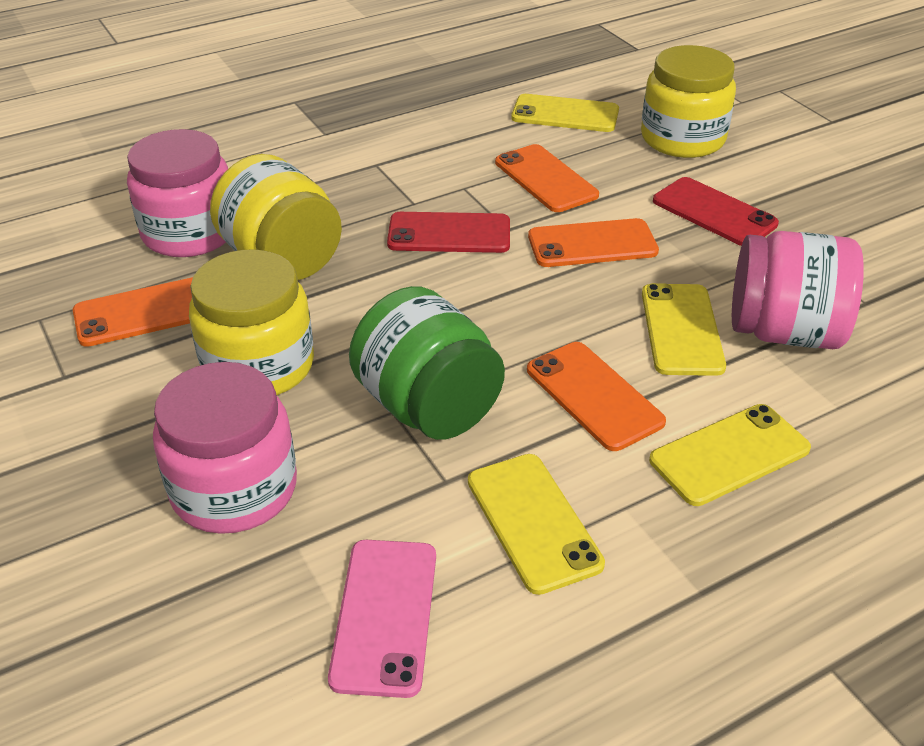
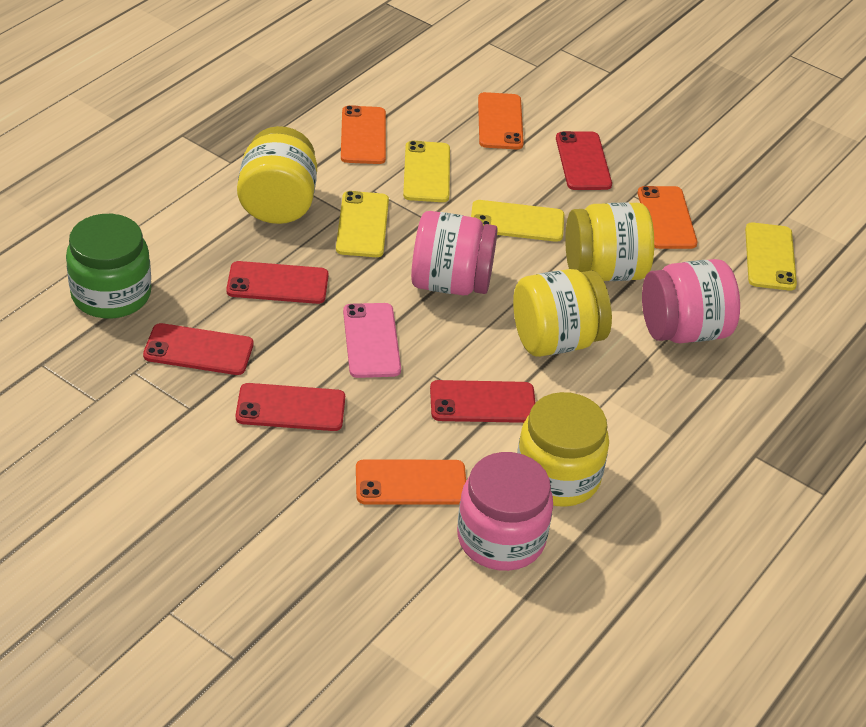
red phone: 2 -> 5
yellow jar: 3 -> 4

